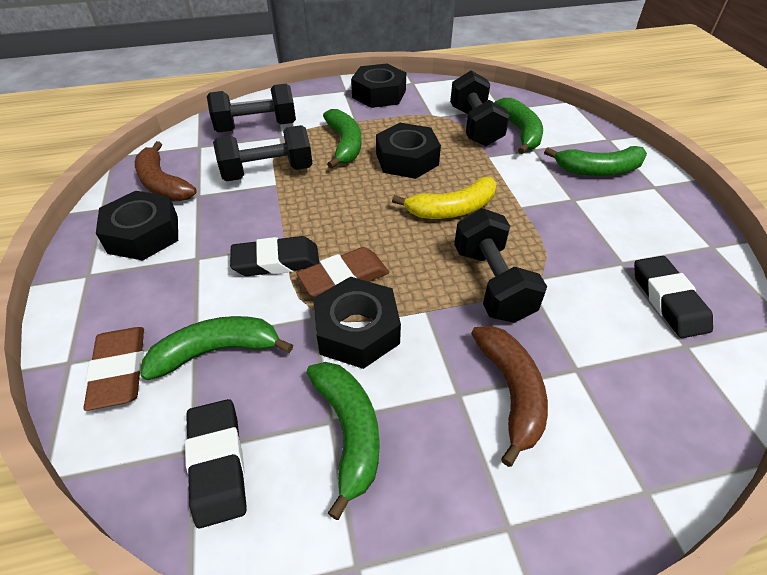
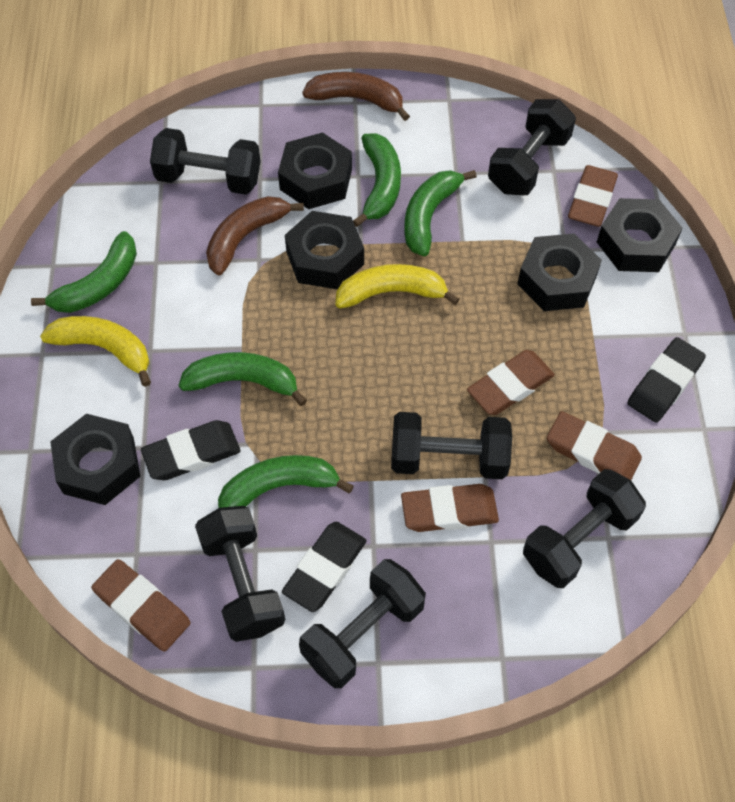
black dumbbell: 4 -> 6
black nut: 4 -> 5
brown eraser: 2 -> 5
yellow banana: 1 -> 2

